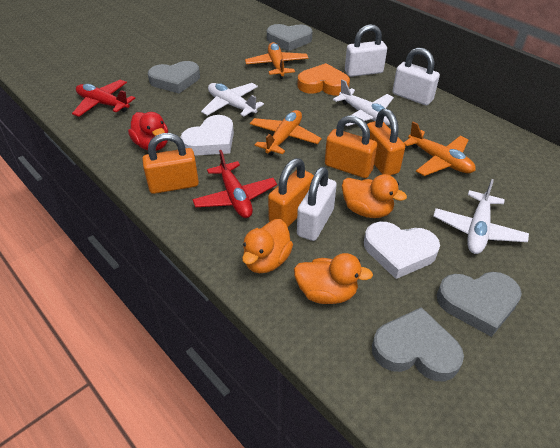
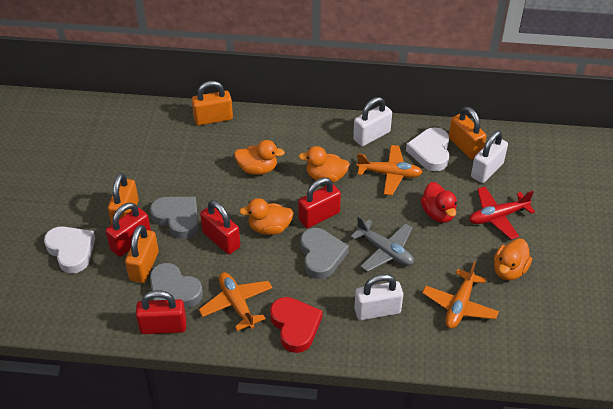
grey heart: 4 -> 3
grey plane: 0 -> 1
orange duck: 3 -> 4
orange heart: 1 -> 0
red heart: 0 -> 1
red padlock: 0 -> 4
red plane: 2 -> 1
white plane: 3 -> 0

